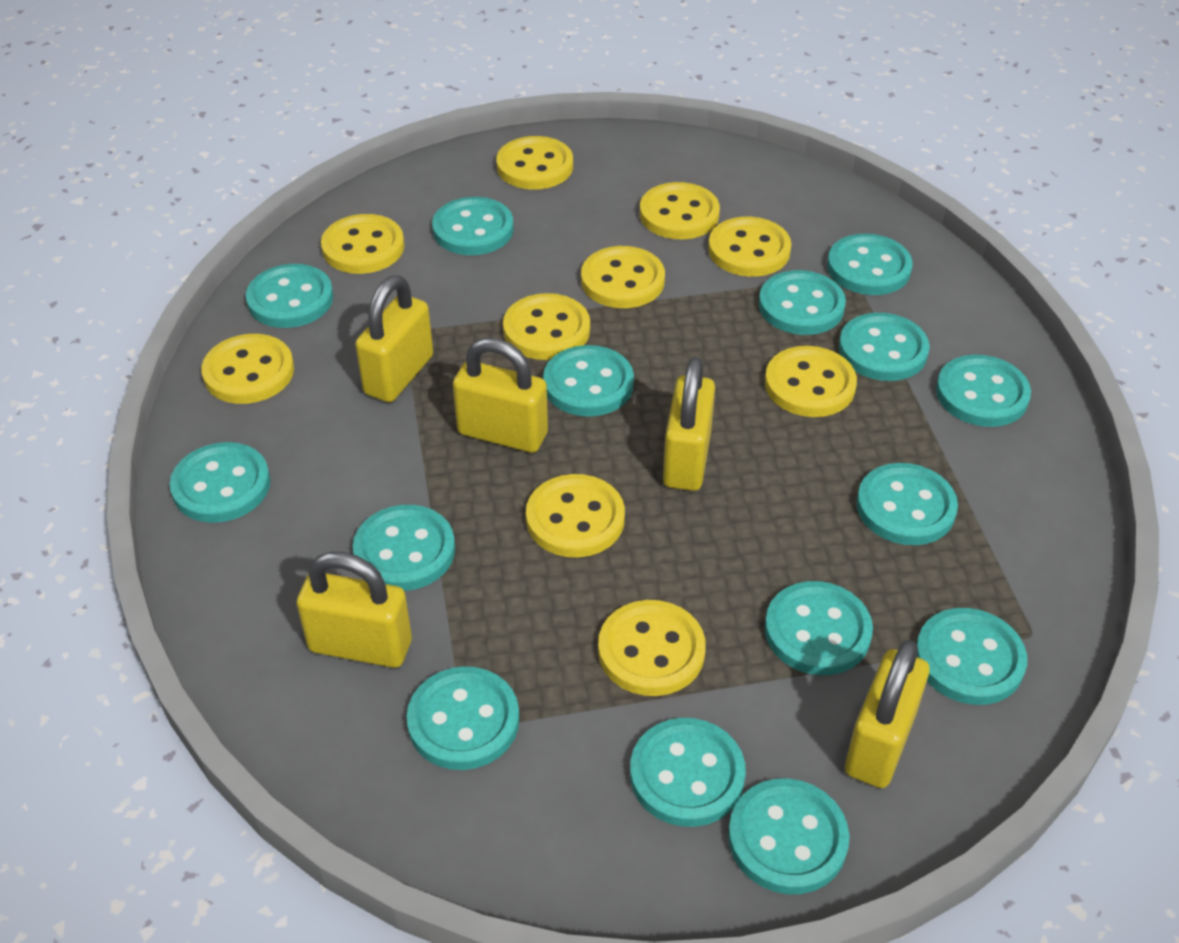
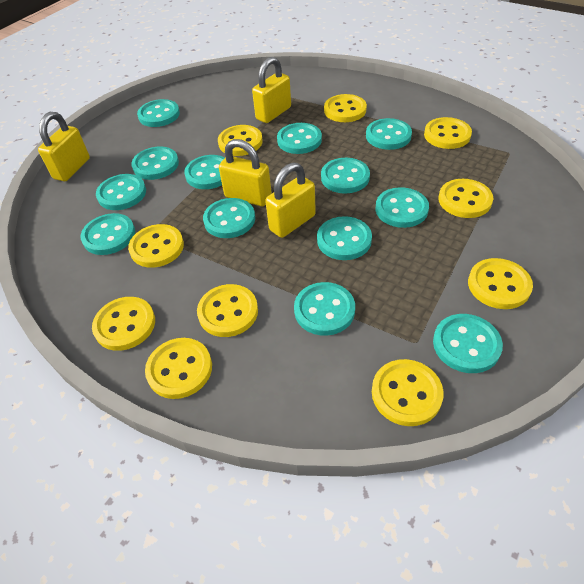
turquoise button: 15 -> 13
yellow padlock: 5 -> 4

